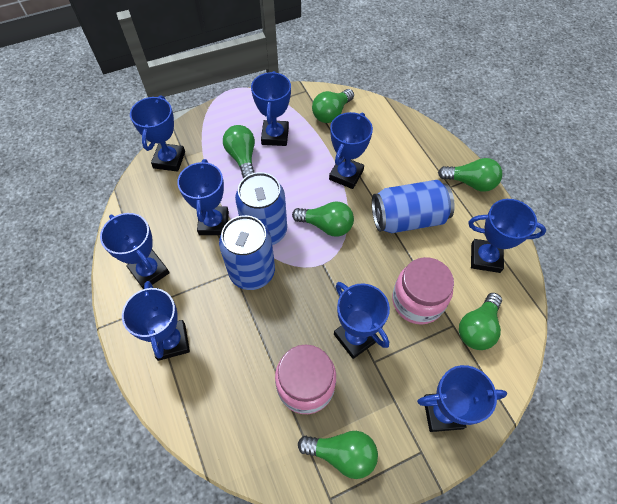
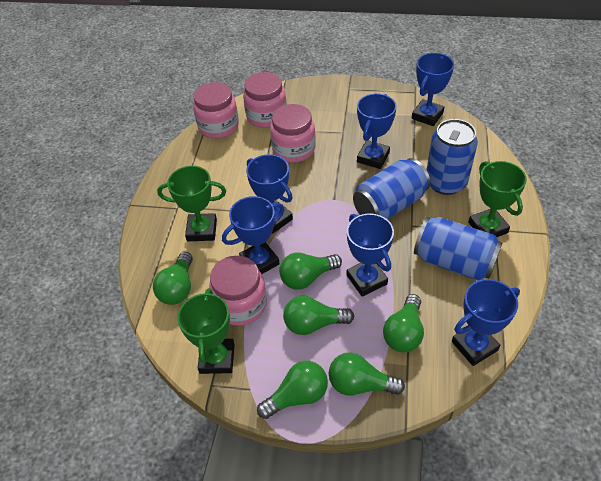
blue trophy: 9 -> 6
green trophy: 0 -> 3
pink jar: 2 -> 4

